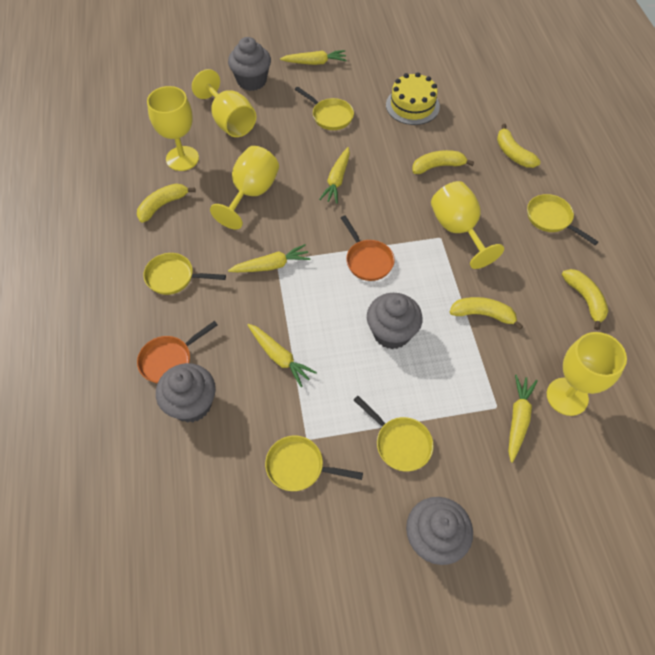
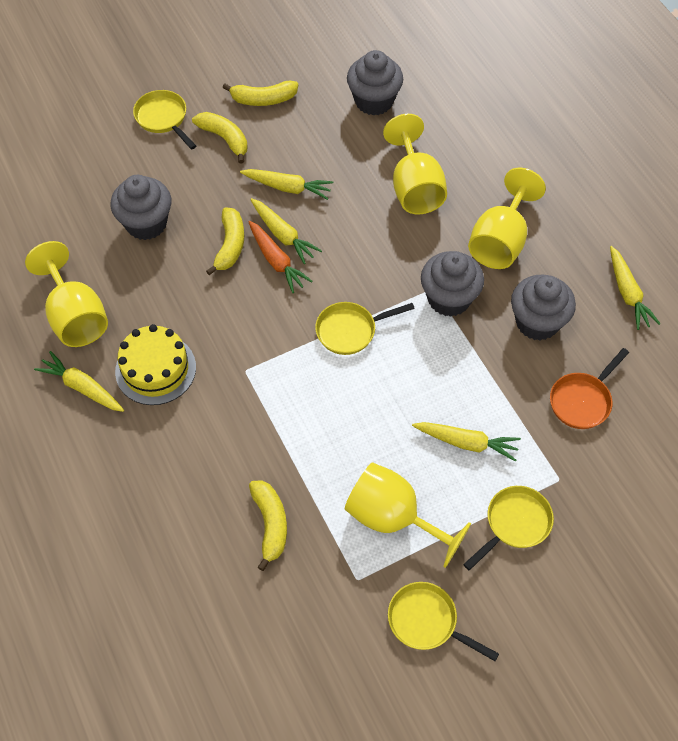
orange carrot: 0 -> 1
orange pan: 2 -> 1
yellow banana: 5 -> 4
yellow goblet: 5 -> 4
yellow pan: 5 -> 4

